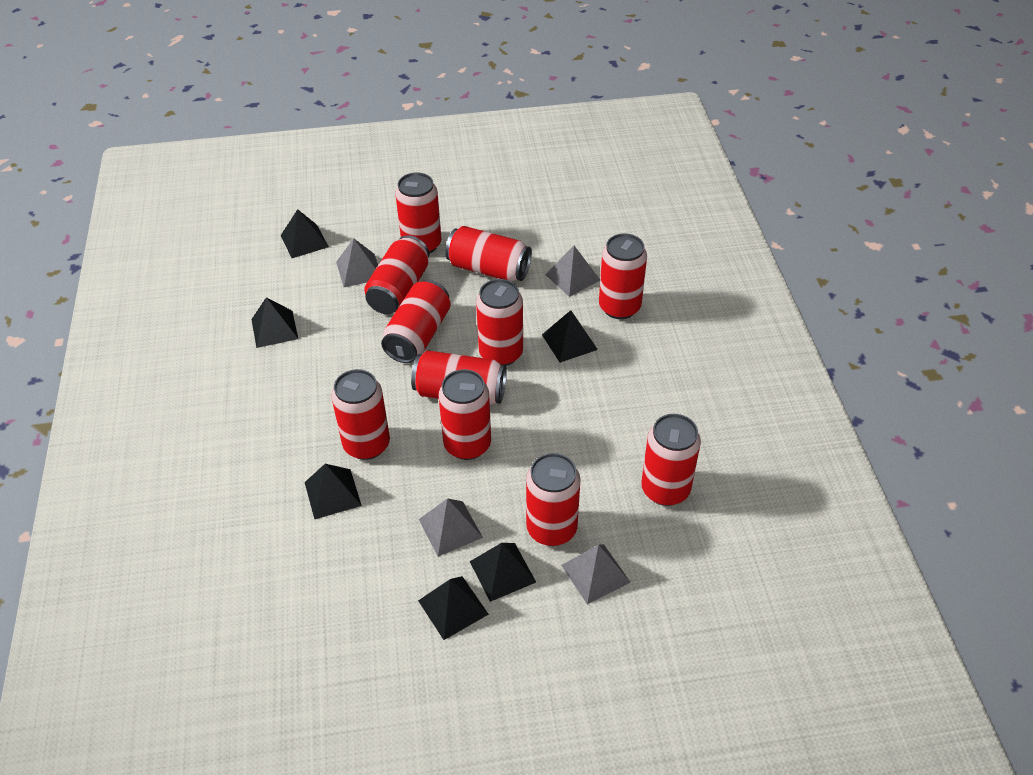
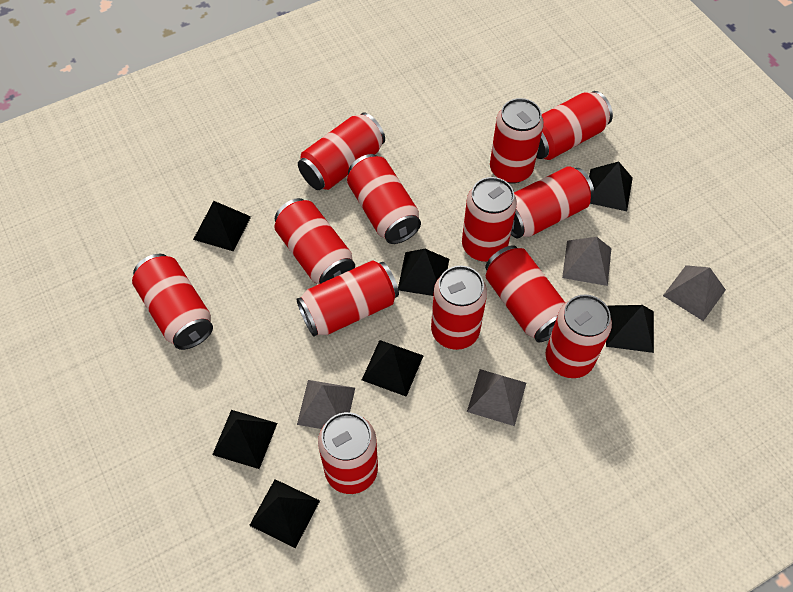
black pyramid: 6 -> 7
red can: 11 -> 13

